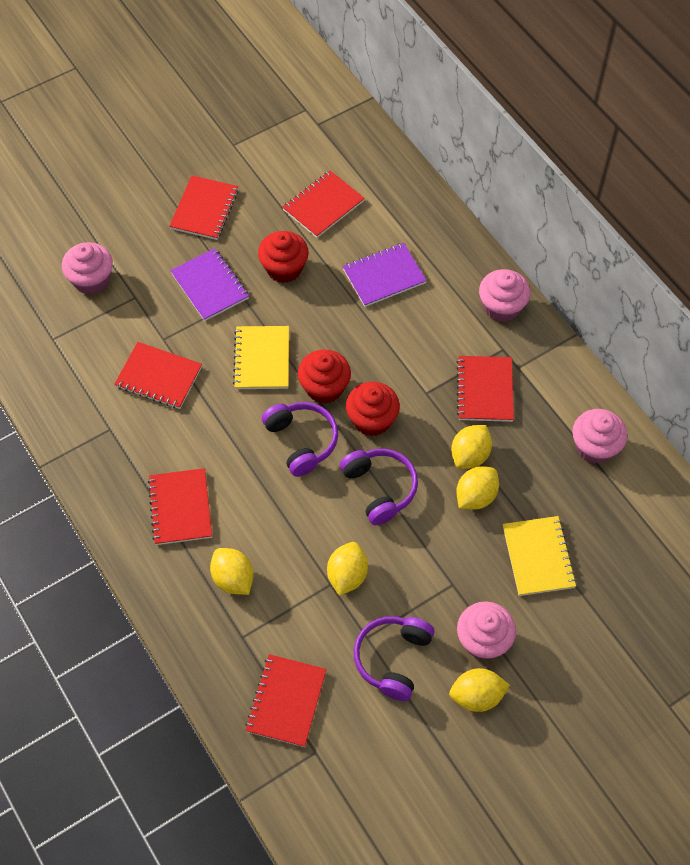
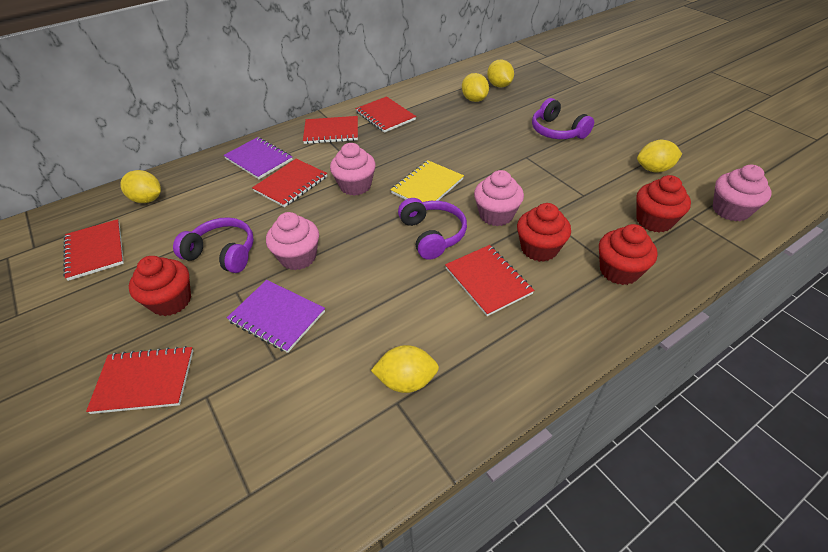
red cupcake: 3 -> 4
yellow notebook: 2 -> 1

